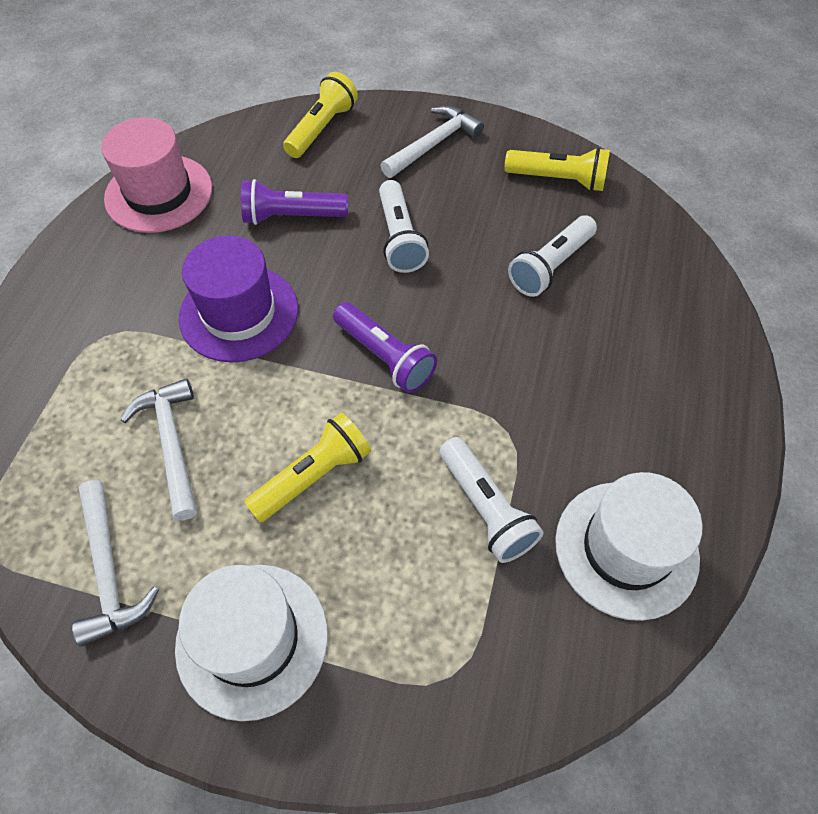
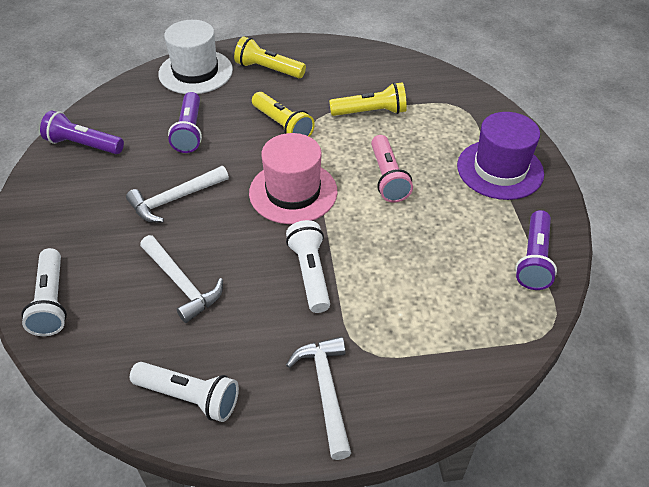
pink flashlight: 0 -> 1
purple flashlight: 2 -> 3
white hat: 2 -> 1

